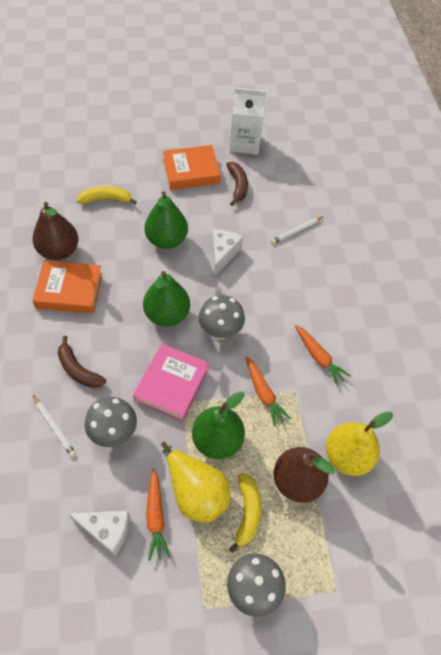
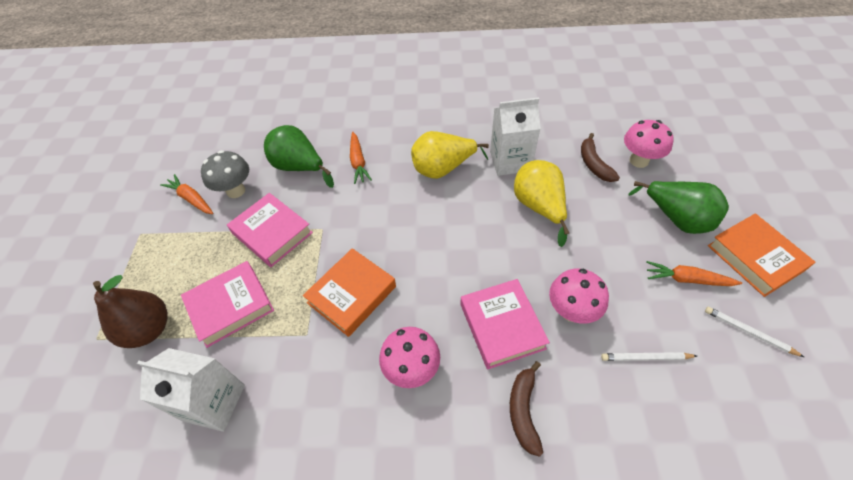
brown pear: 2 -> 1
green pear: 3 -> 2
grey mushroom: 3 -> 1
pink book: 1 -> 3
pink mushroom: 0 -> 3
white carton: 1 -> 2
white cheese: 2 -> 0
yellow banana: 2 -> 0

